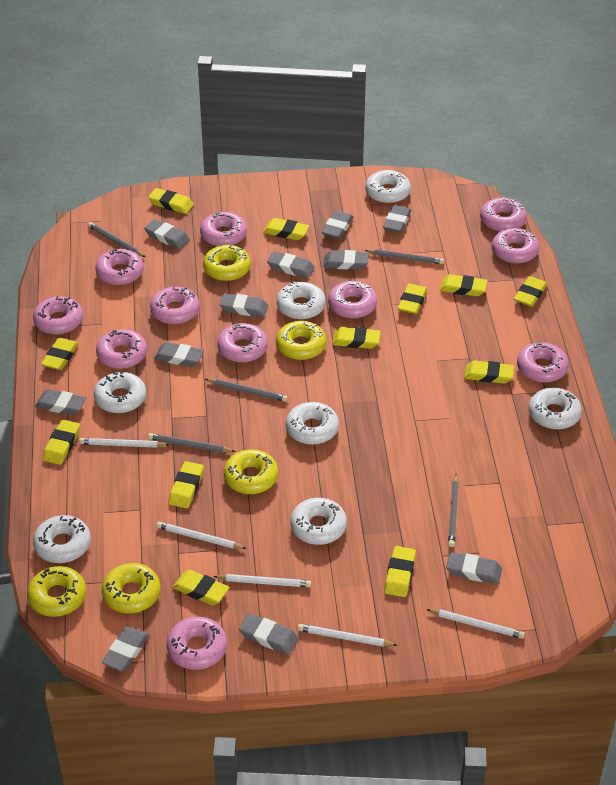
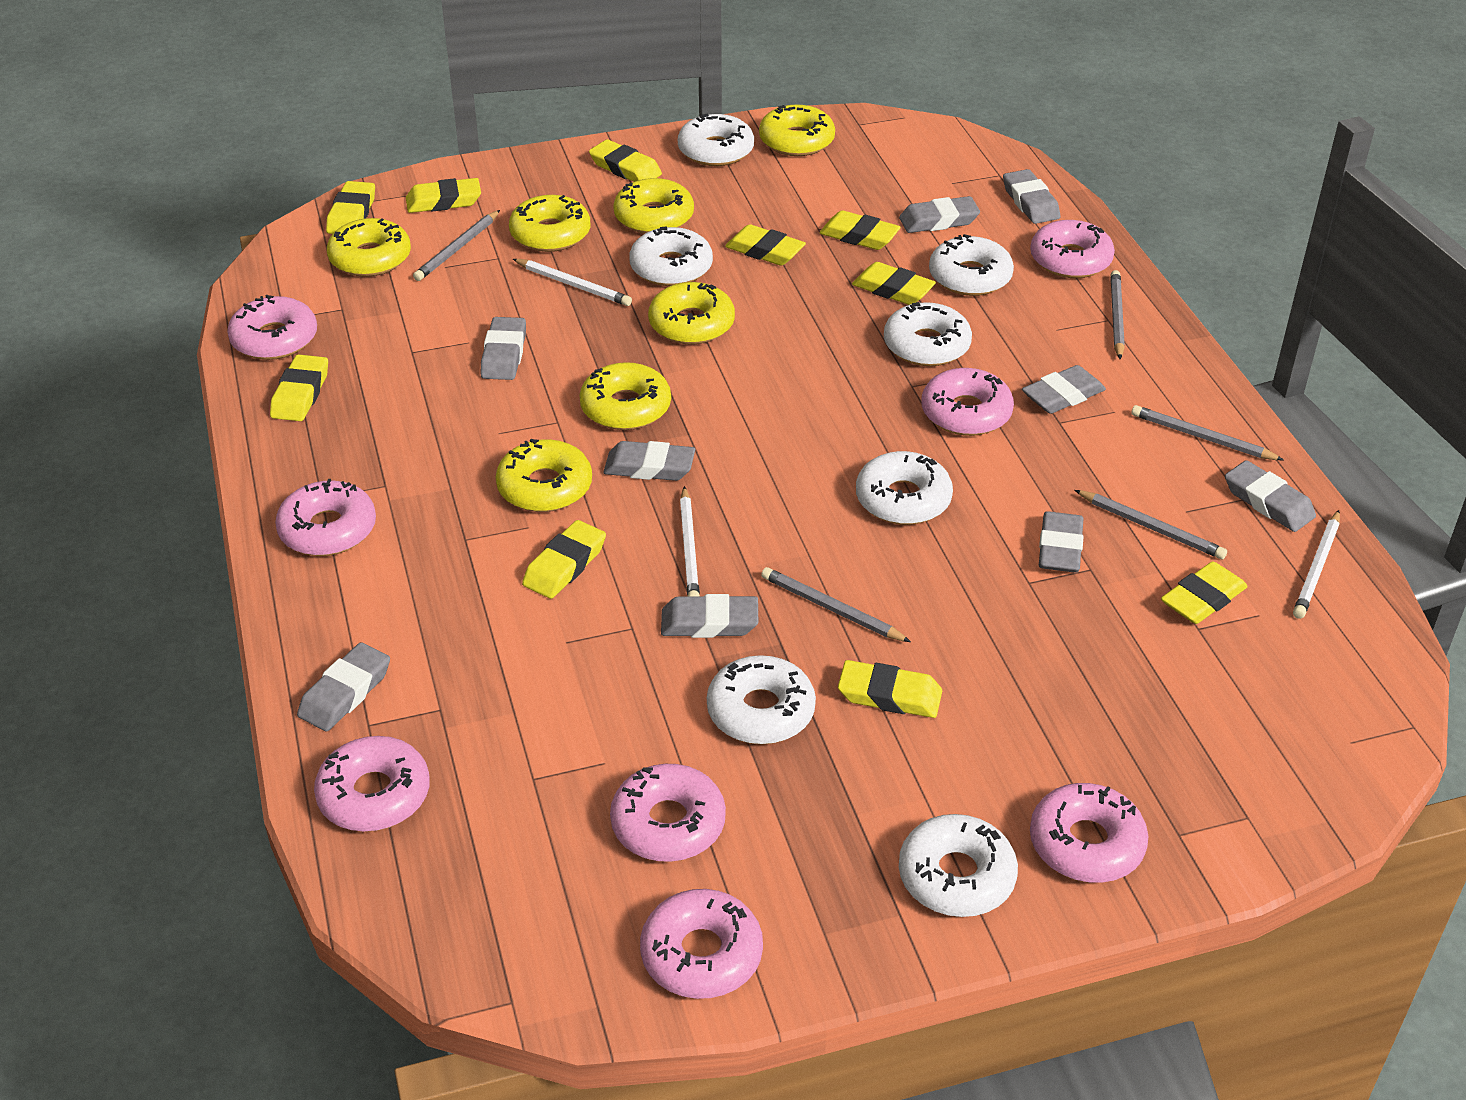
grey eraser: 11 -> 9
pink donut: 11 -> 8
white pencil: 5 -> 3
yellow donut: 5 -> 7
yellow eraser: 12 -> 10

